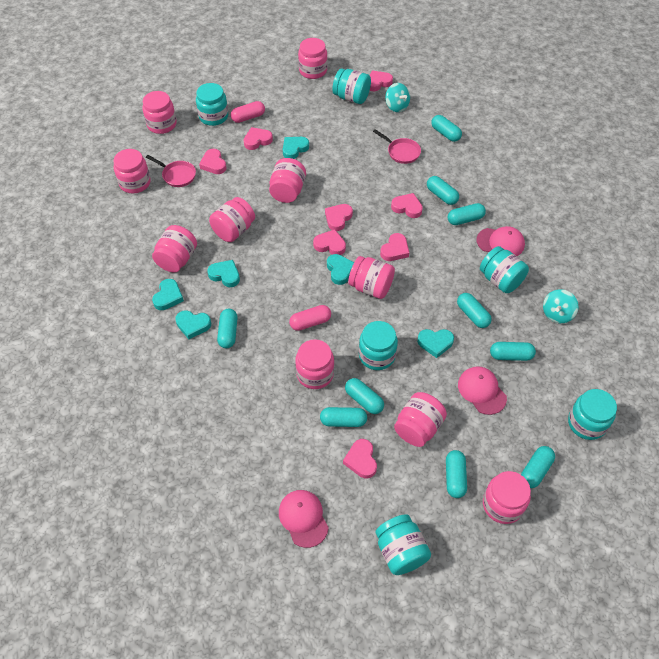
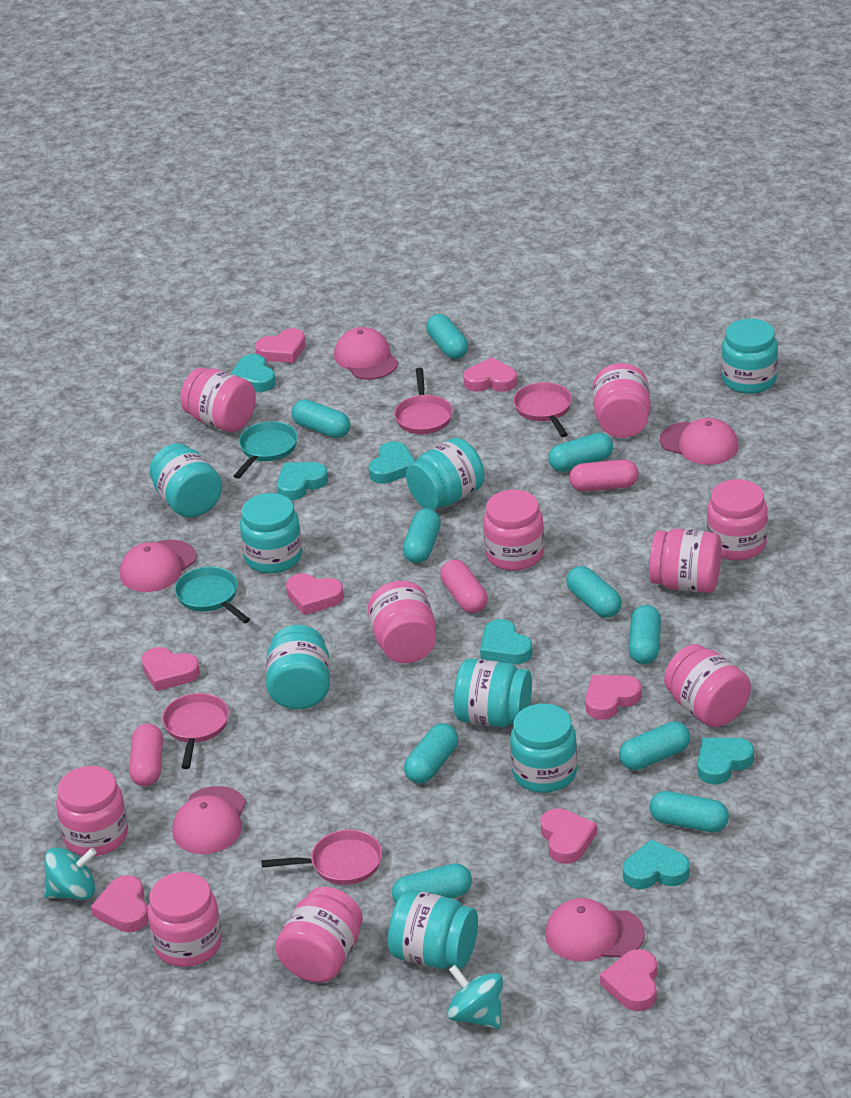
pink cap: 3 -> 5
pink capsule: 2 -> 3
pink pan: 2 -> 4
turquoise jar: 6 -> 8
turquoise pan: 0 -> 2

